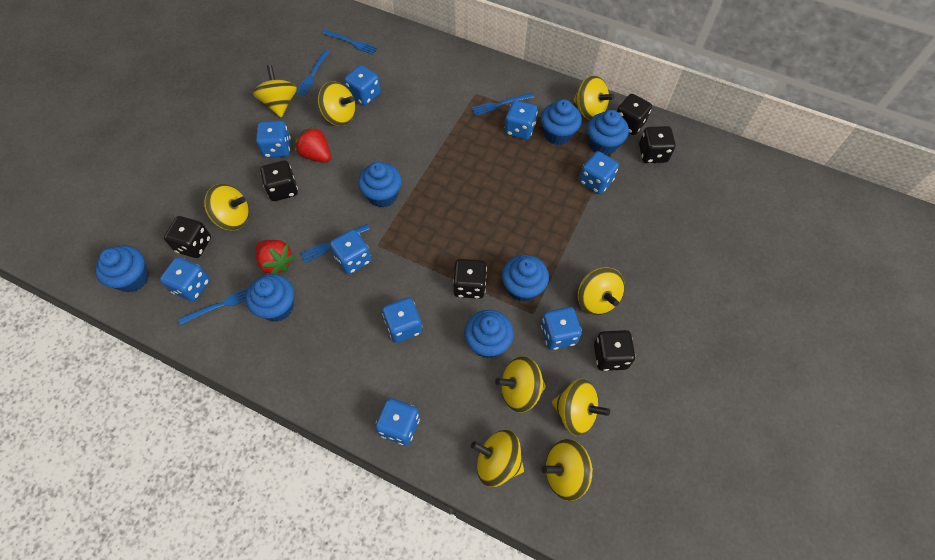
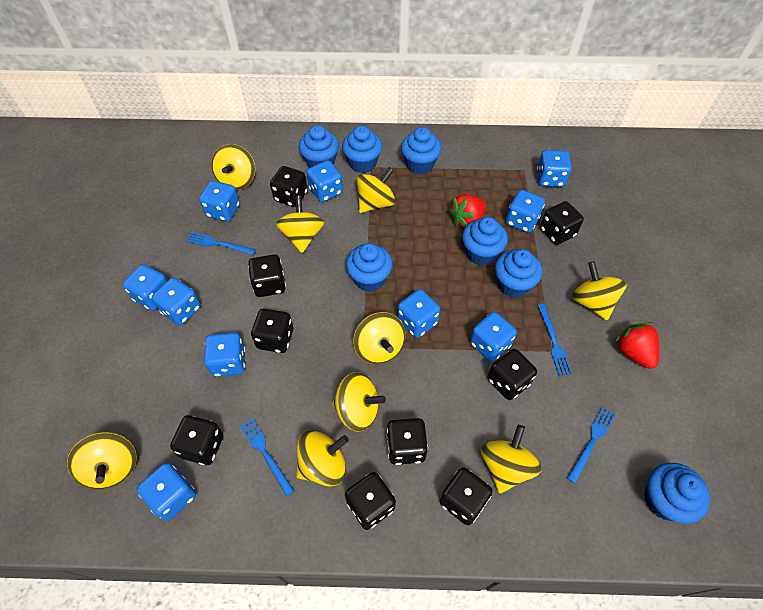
black dice: 6 -> 9
blue dice: 9 -> 10
blue fork: 5 -> 4

